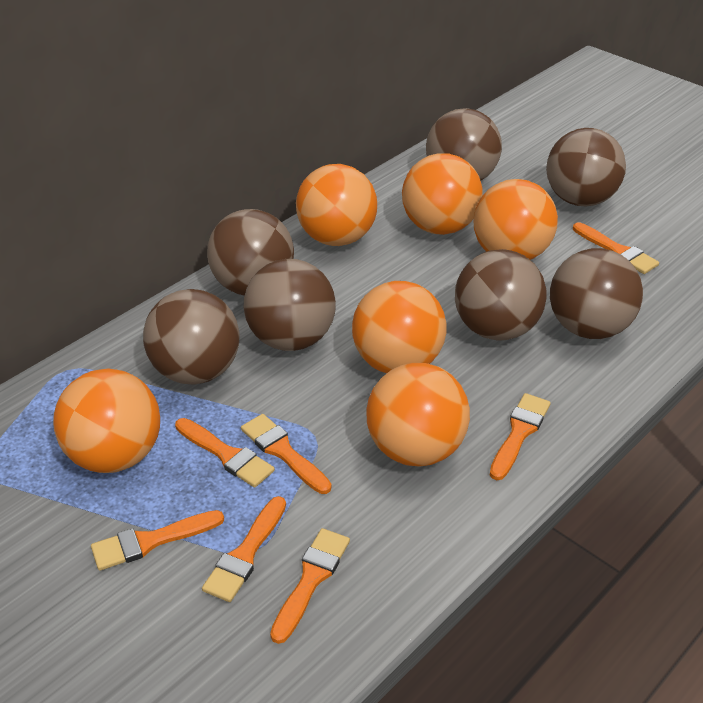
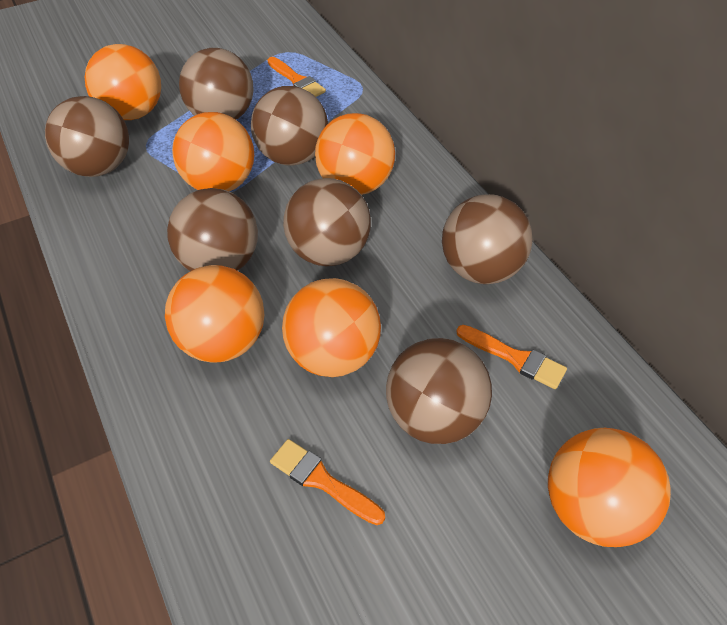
orange brush: 7 -> 3

